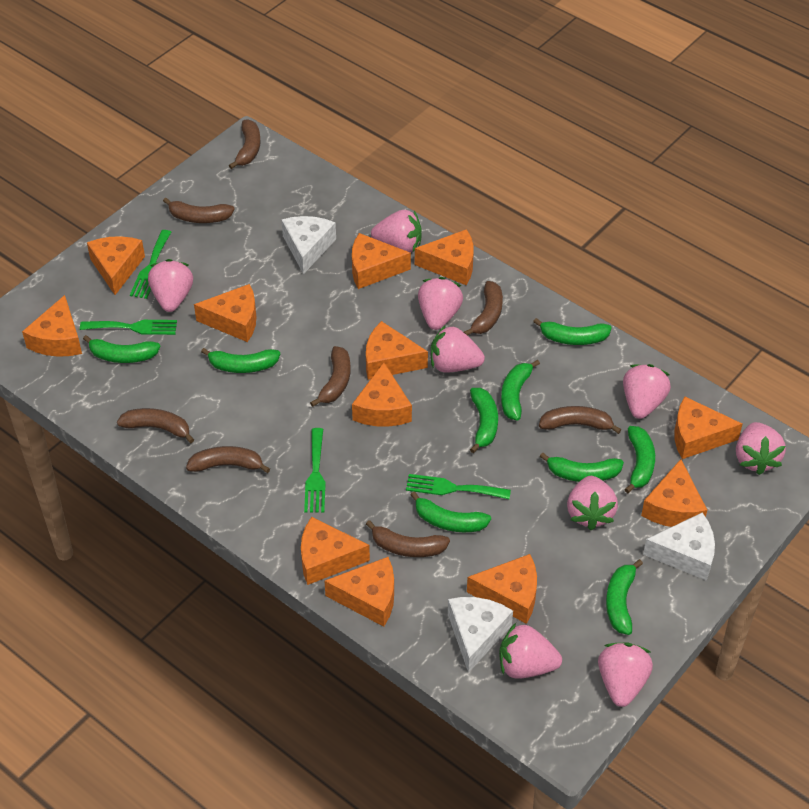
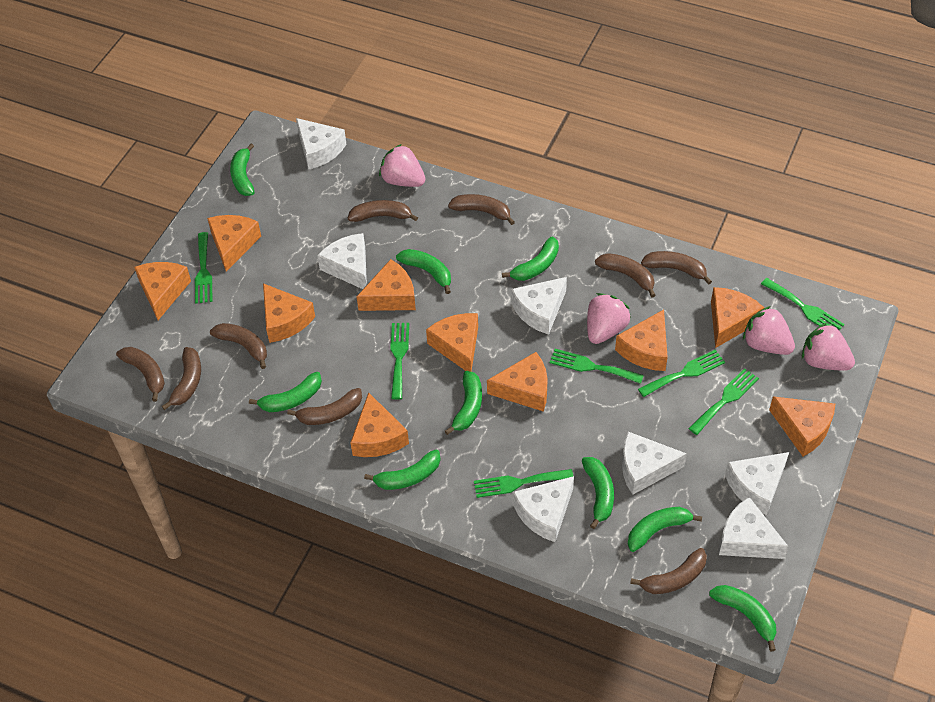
brown banana: 8 -> 9
green fork: 4 -> 7
orange cheese: 12 -> 10
pink strawberry: 9 -> 4
white cheese: 3 -> 7

